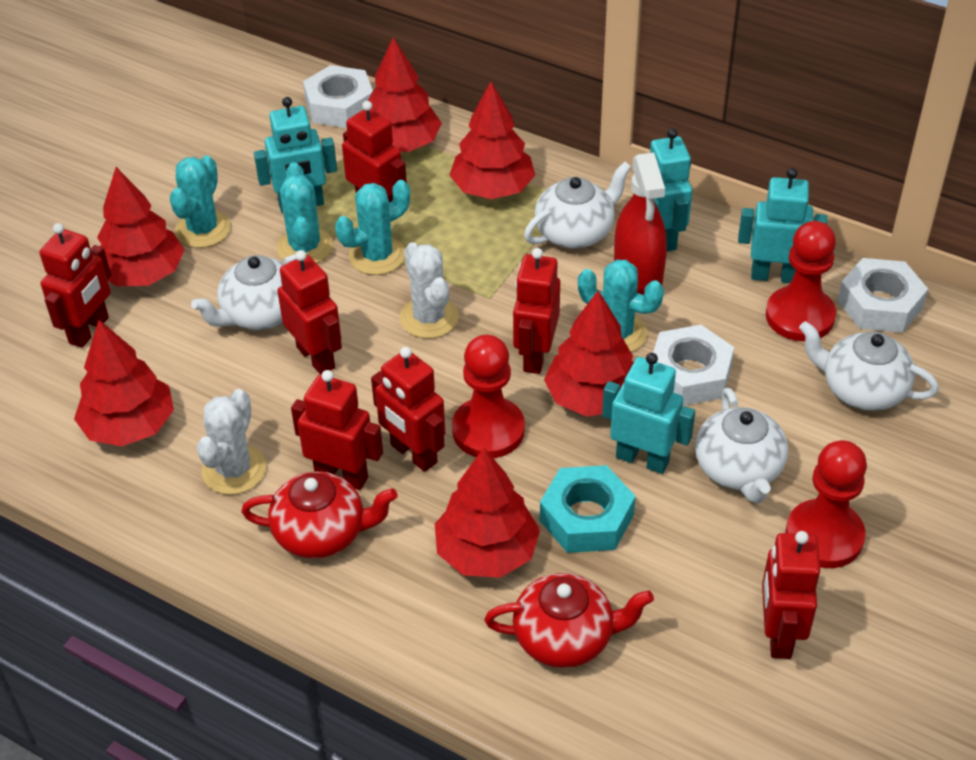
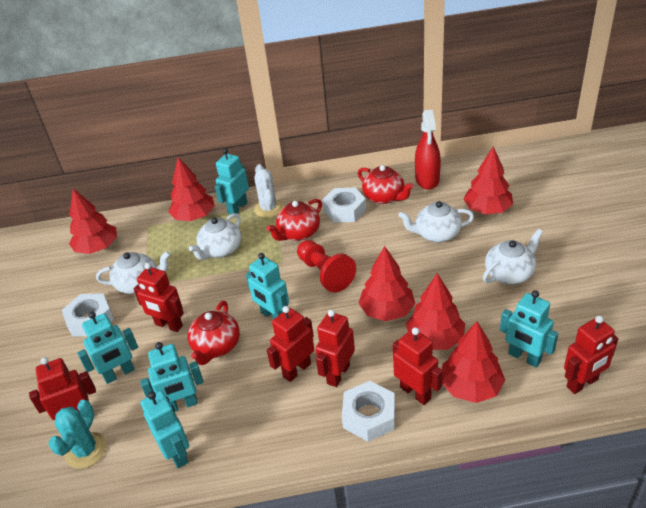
red pawn: 3 -> 1
red robot: 7 -> 6
red teapot: 2 -> 3
turquoise cactus: 4 -> 1
turquoise nut: 1 -> 0
turquoise robot: 4 -> 6
white cactus: 2 -> 1

